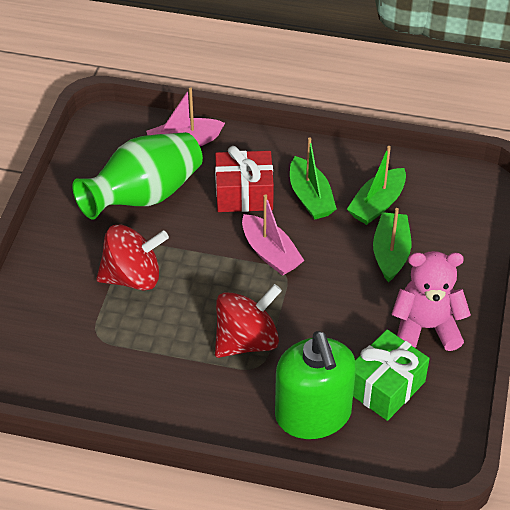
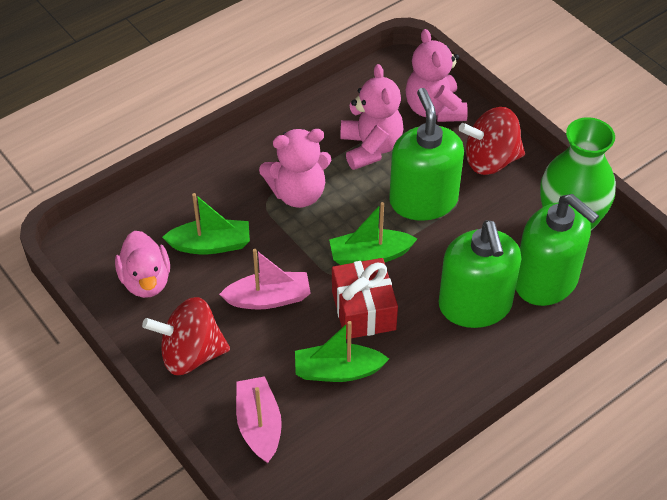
green gift: 1 -> 0
green soap dispenser: 1 -> 3
pink duck: 0 -> 1
pink teddy bear: 1 -> 3

